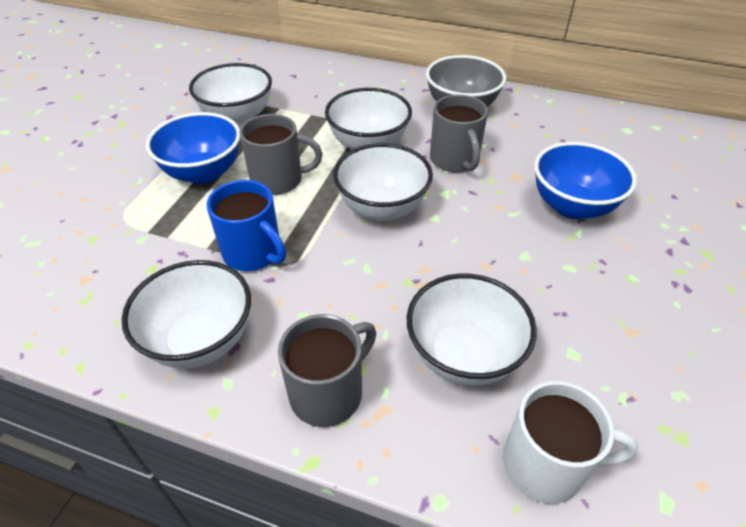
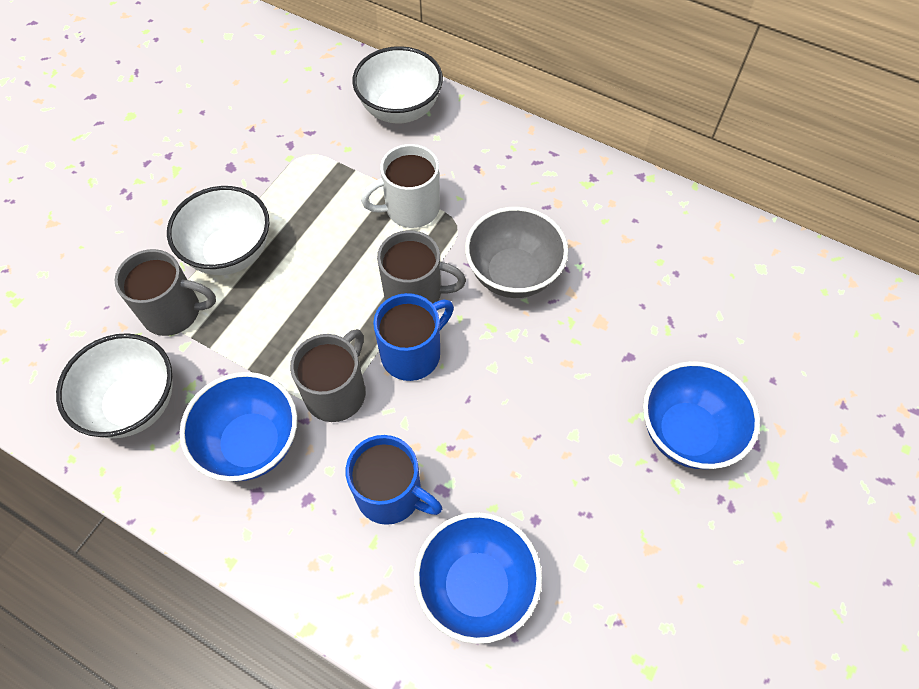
blue bowl: 2 -> 3
blue mug: 1 -> 2
white bowl: 5 -> 3

